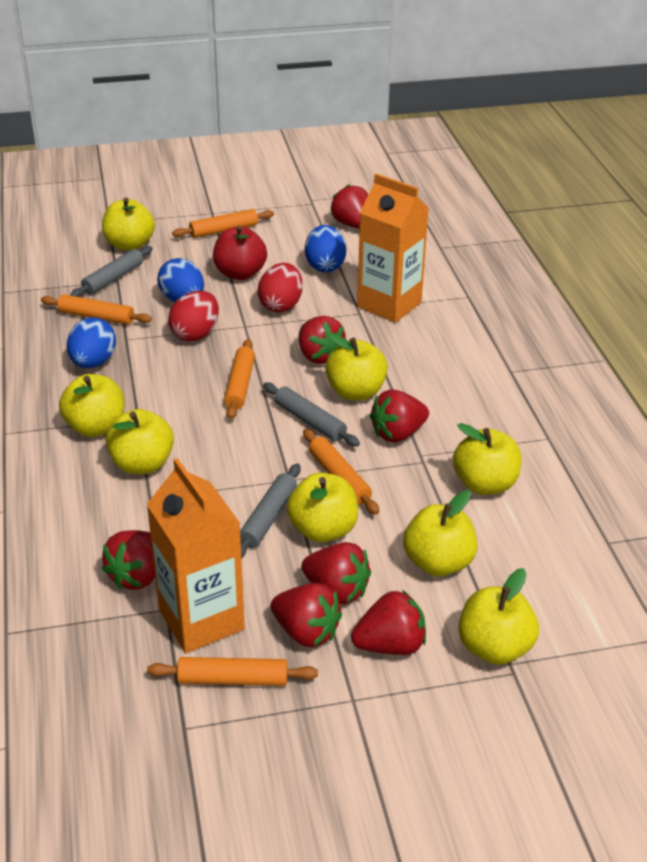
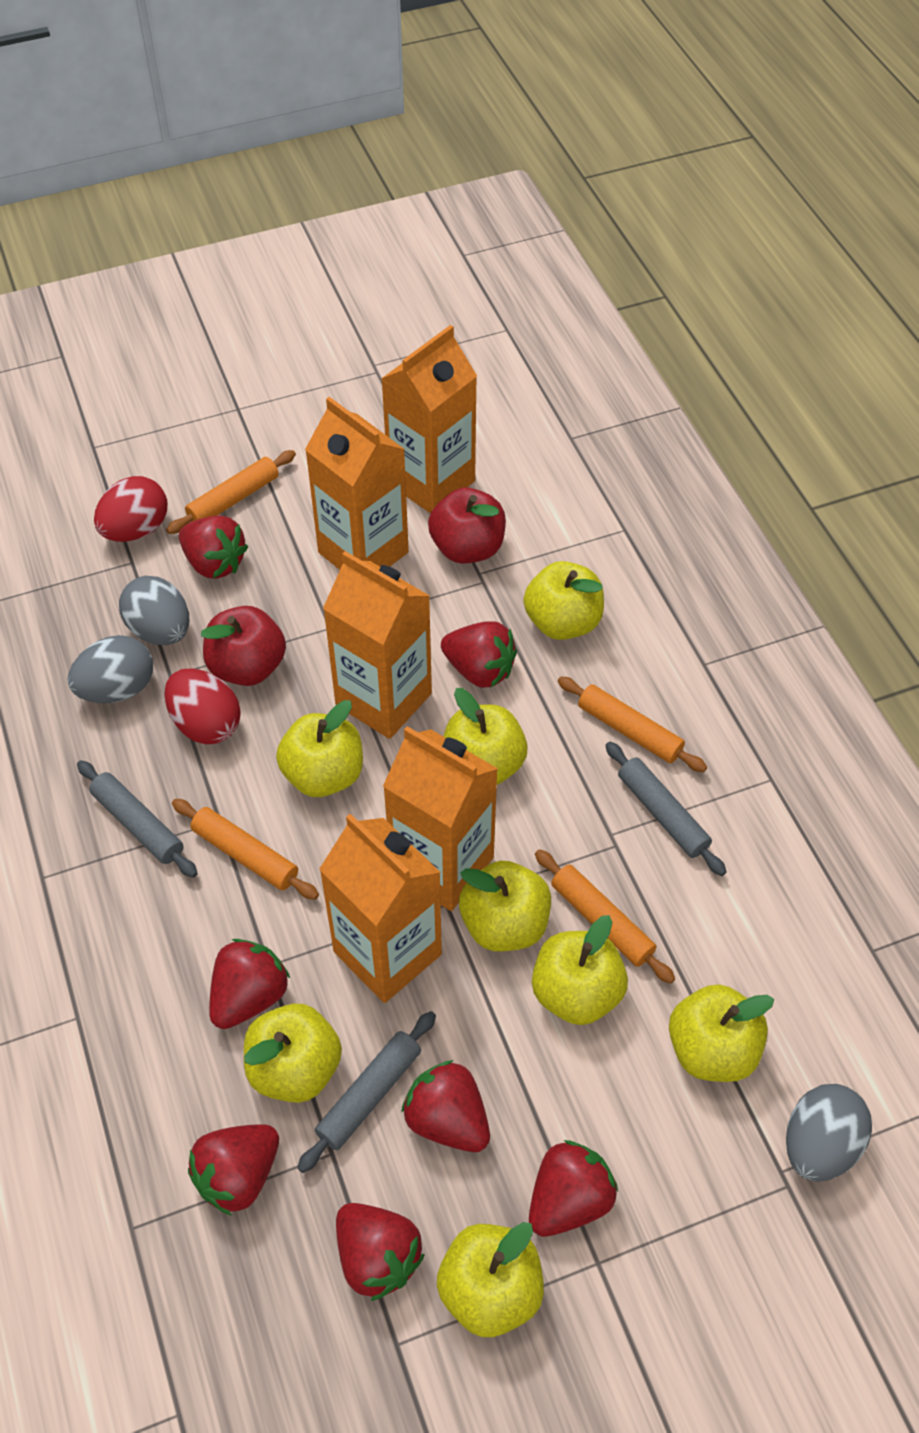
blue egg: 3 -> 0
grey egg: 0 -> 3
orange carton: 2 -> 5
orange rolling pin: 5 -> 4
red apple: 1 -> 2

